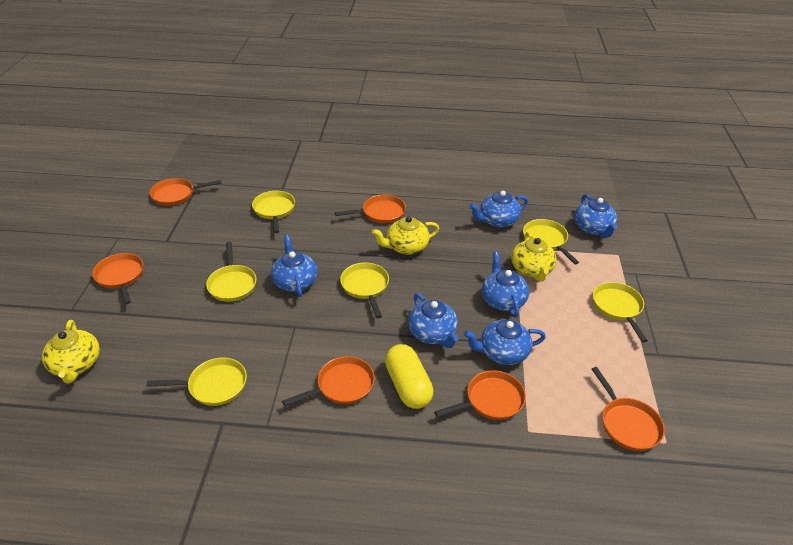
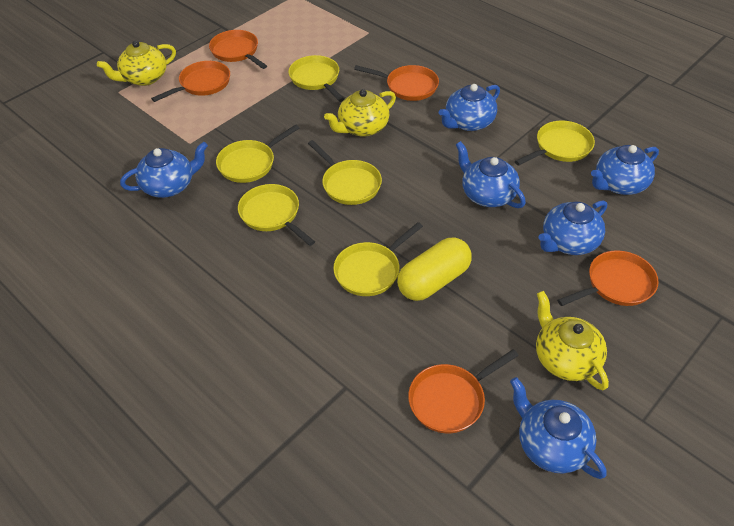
orange pan: 6 -> 5

